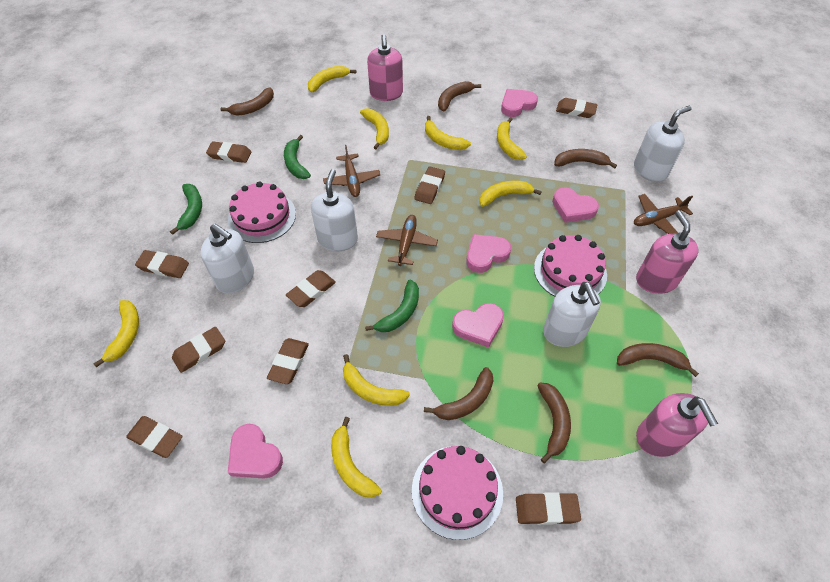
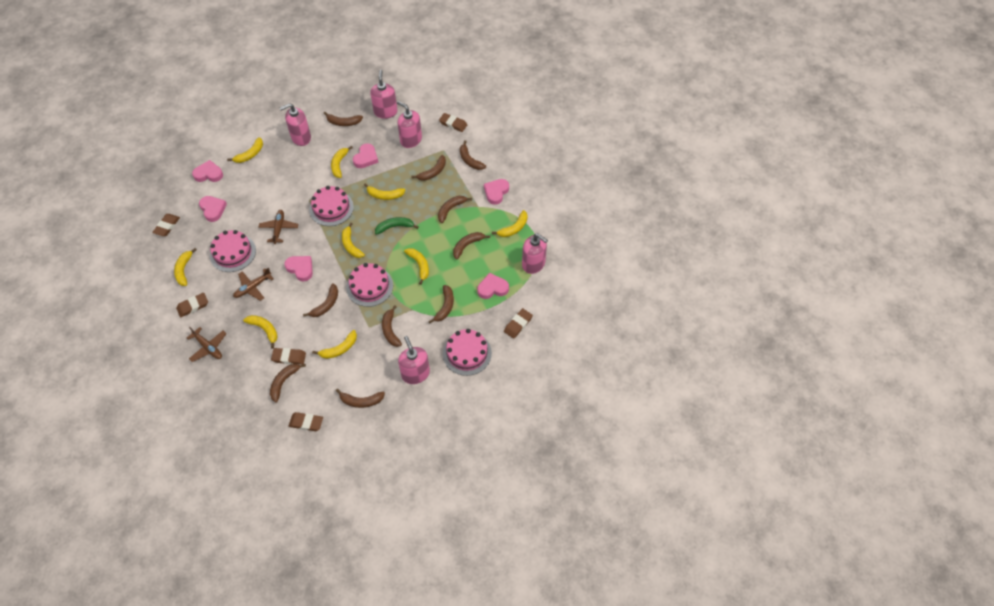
brown banana: 6 -> 10
brown eraser: 9 -> 6
green banana: 3 -> 1
pink cake: 3 -> 4
pink heart: 5 -> 6
pink soap dispenser: 3 -> 5
white soap dispenser: 4 -> 0
yellow banana: 8 -> 9

